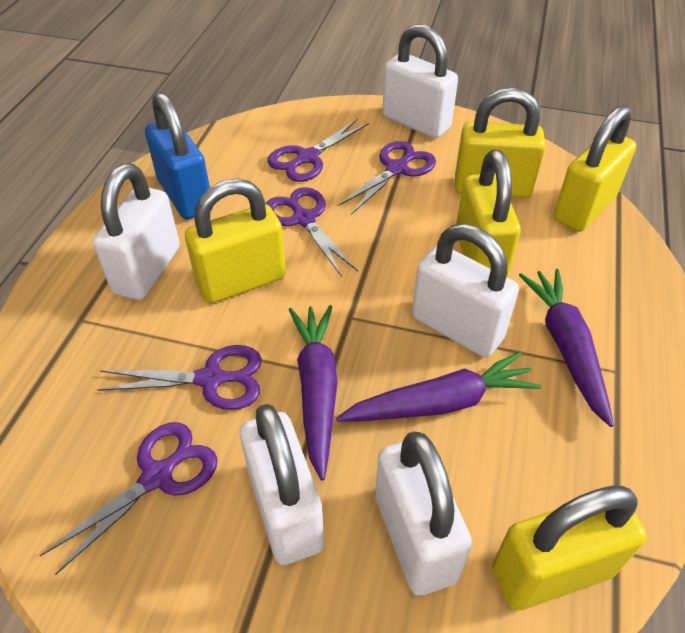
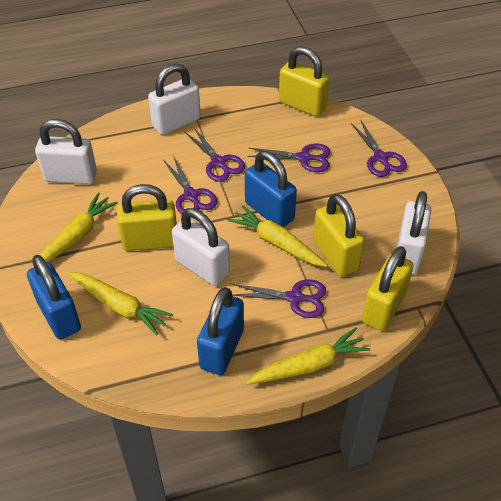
blue padlock: 1 -> 3
purple carrot: 3 -> 0
white padlock: 5 -> 4
yellow carrot: 0 -> 4
yellow padlock: 5 -> 4

